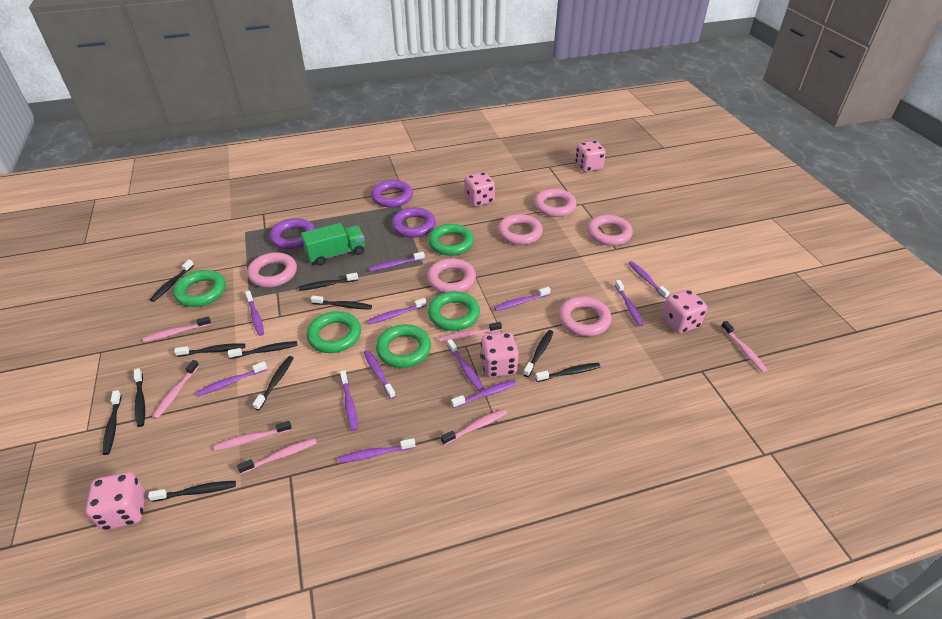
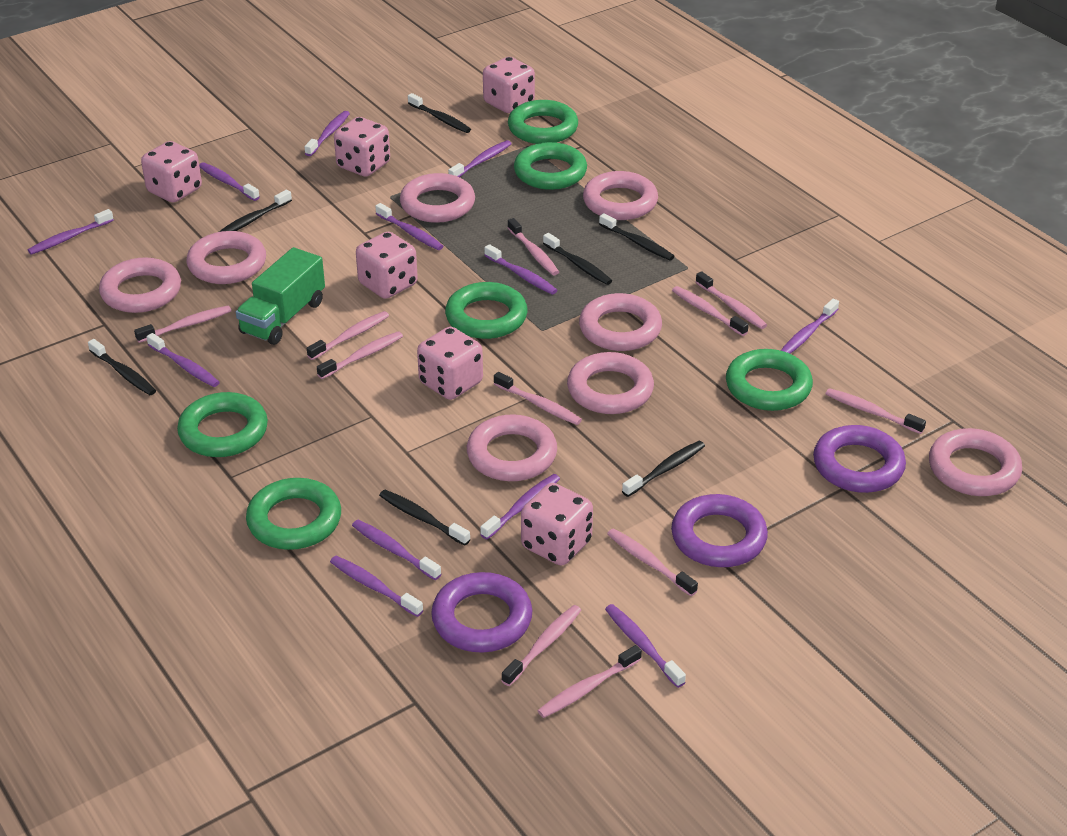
black toothbrush: 11 -> 7
green ring: 5 -> 6
pink dice: 5 -> 6
pink ring: 6 -> 8
pink toothbrush: 7 -> 11

